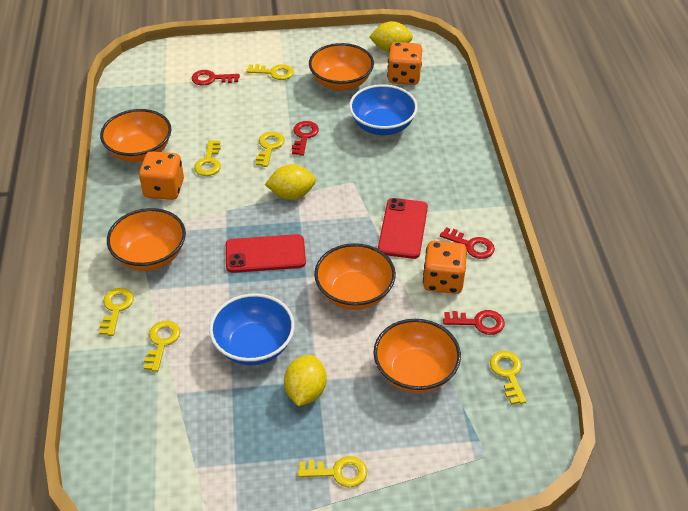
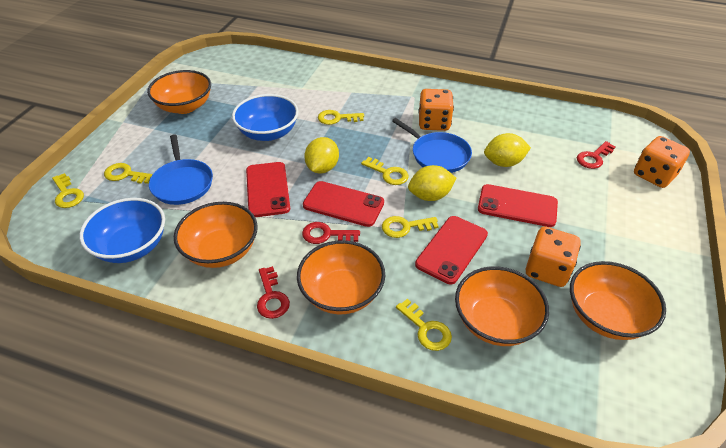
blue pan: 0 -> 2
red key: 4 -> 3
red phone: 2 -> 4
yellow key: 7 -> 6

